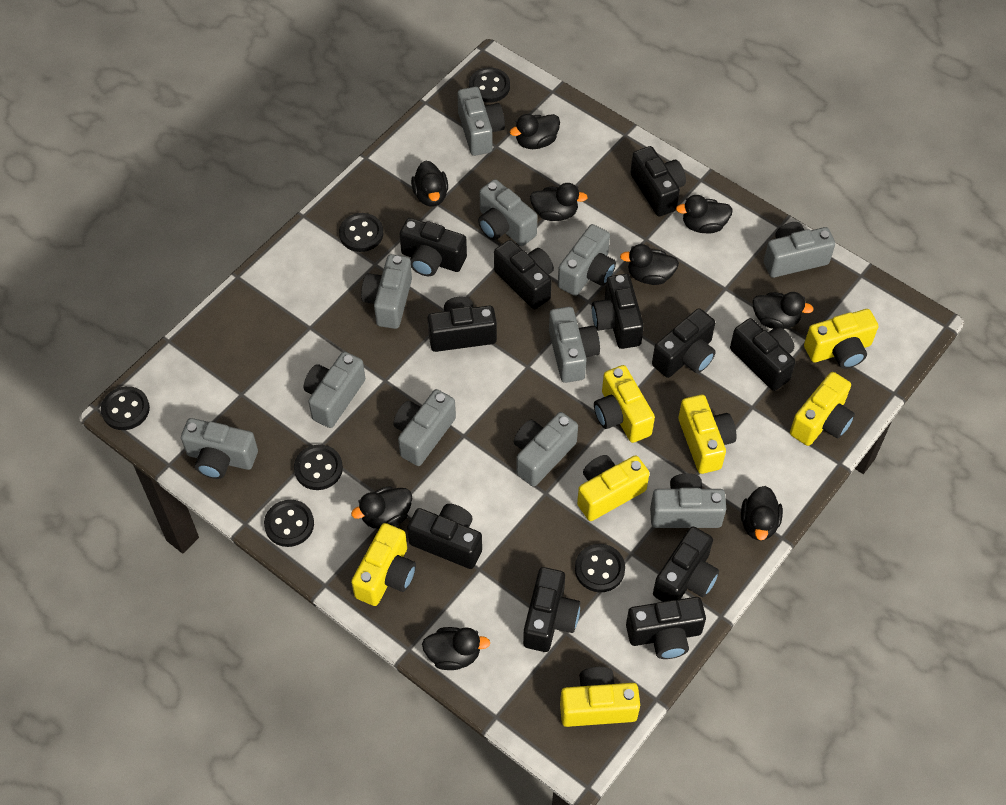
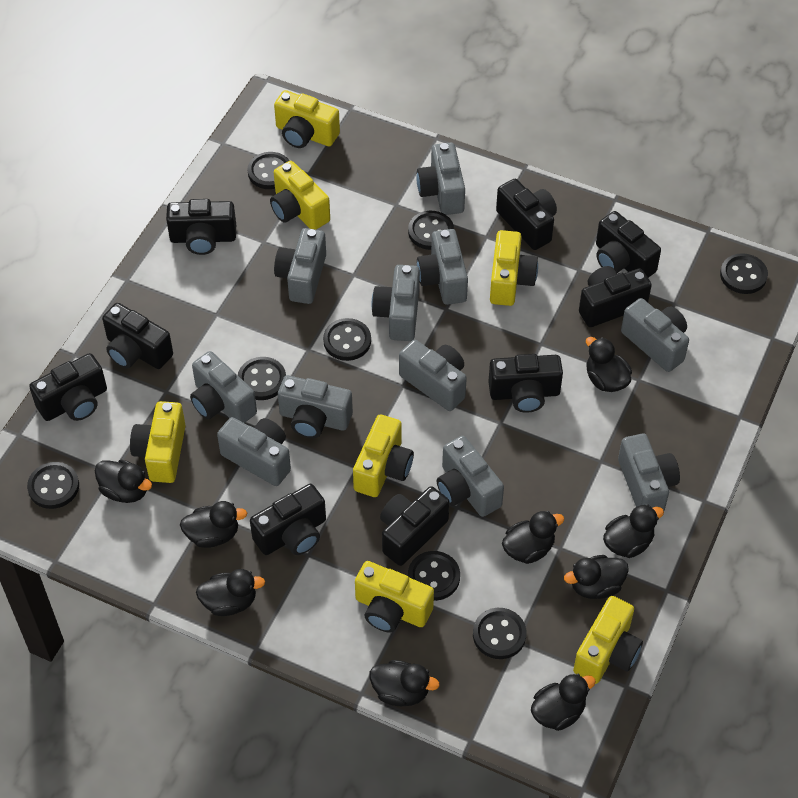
black button: 6 -> 8
black camera: 11 -> 9

